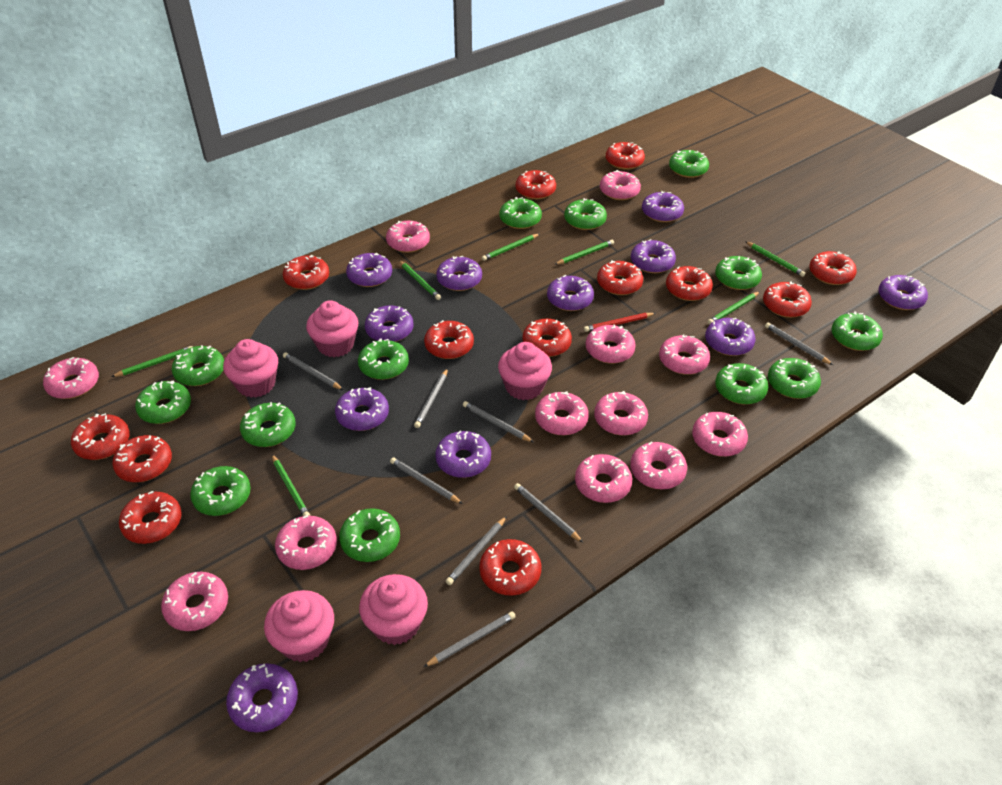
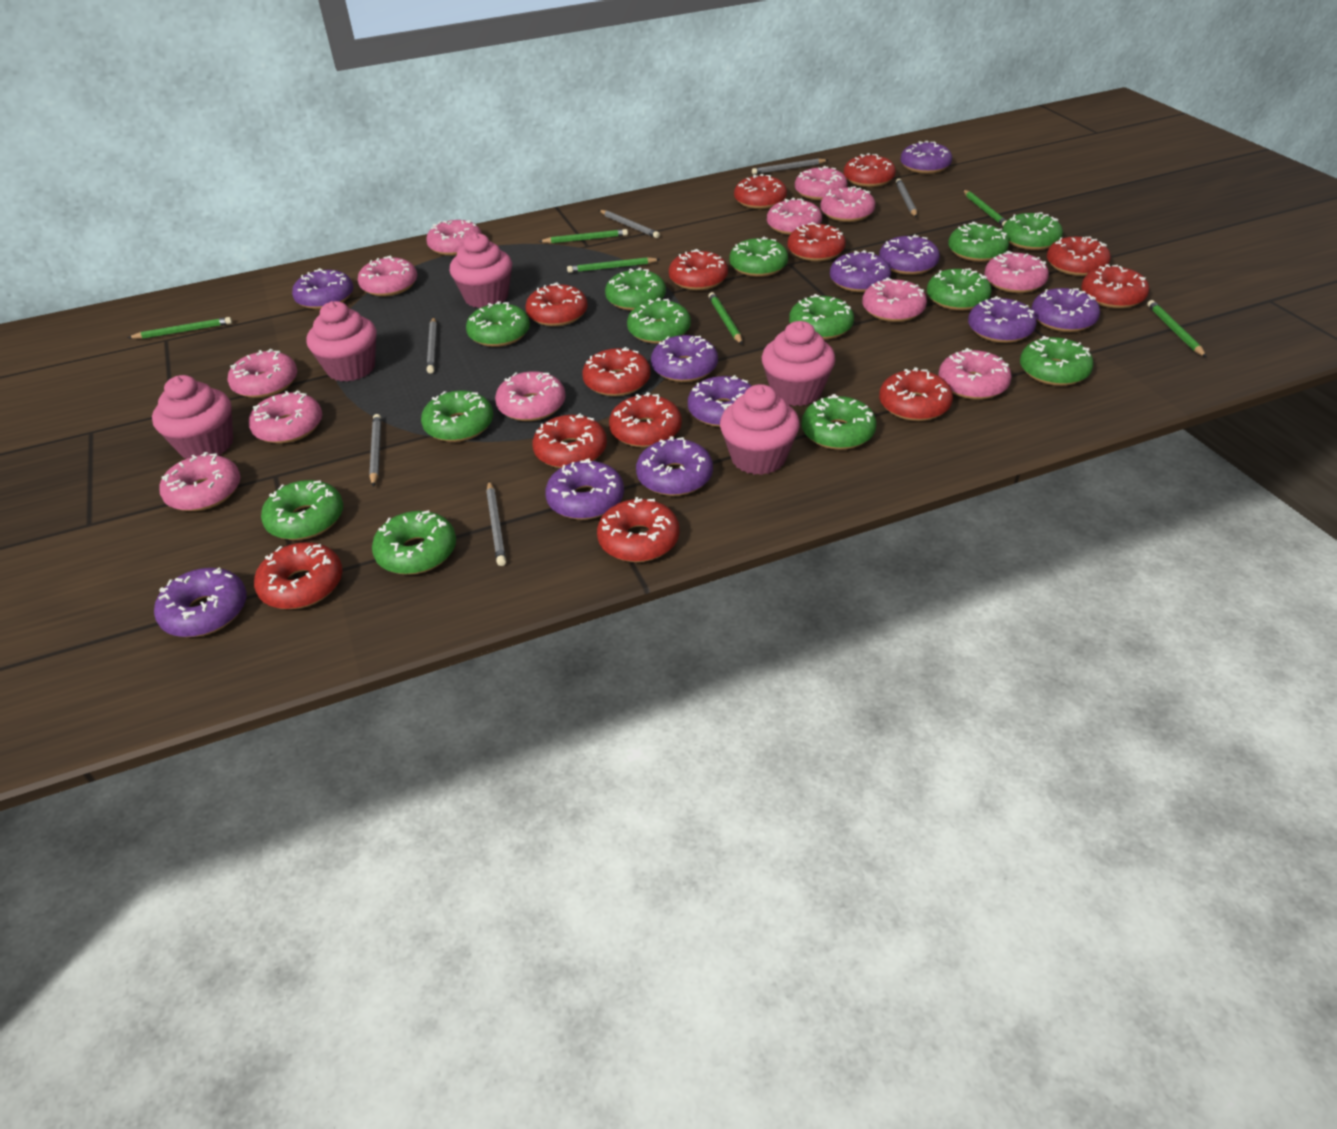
green pencil: 7 -> 6
grey pencil: 8 -> 6
red pencil: 1 -> 0

